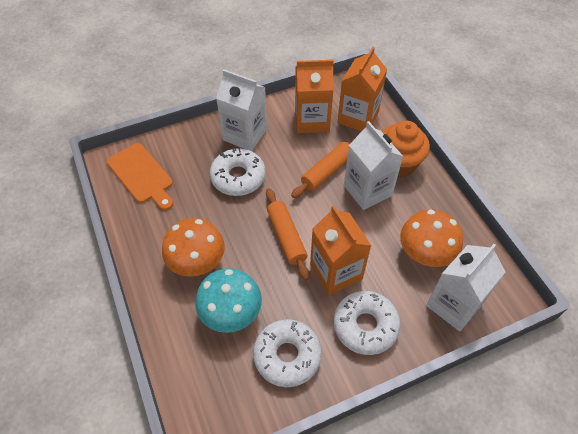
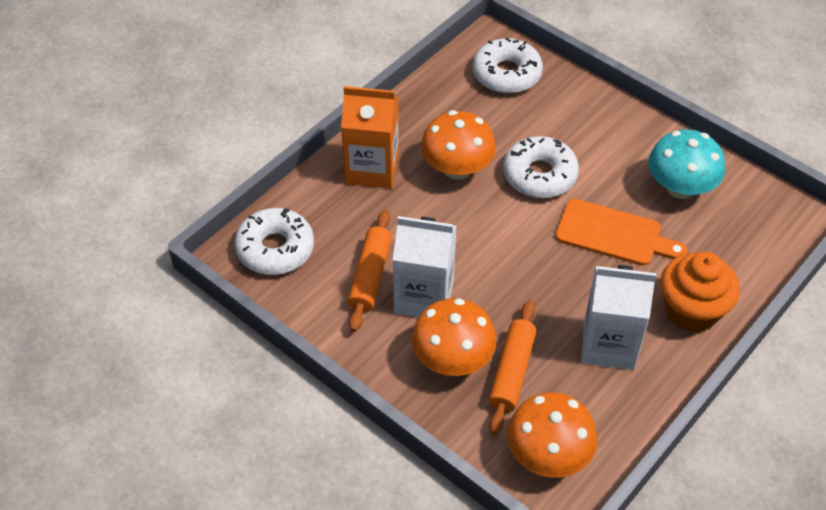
orange carton: 3 -> 1
orange mushroom: 2 -> 3
white carton: 3 -> 2

